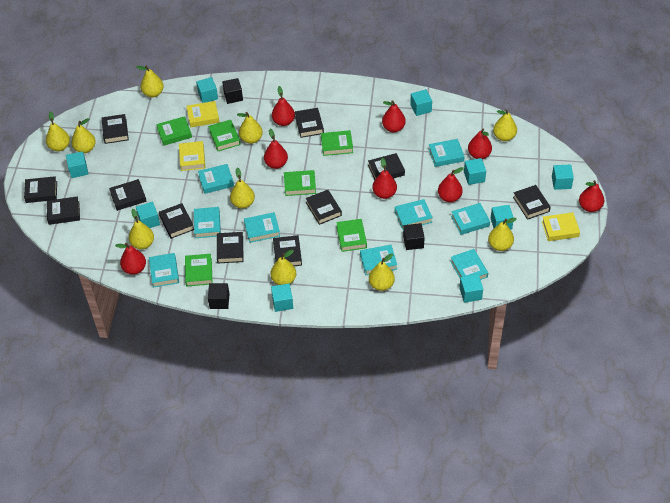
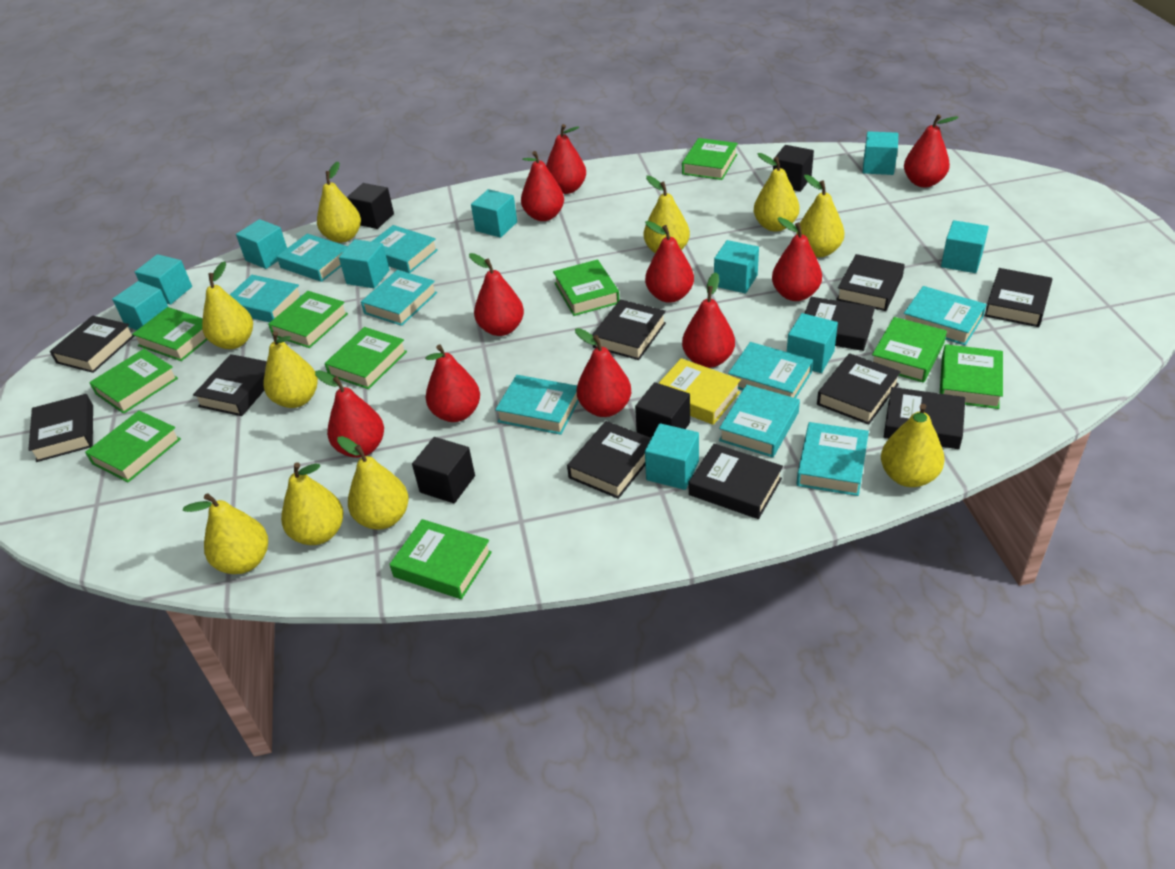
black cube: 3 -> 4
green book: 6 -> 10
red pear: 8 -> 10
turquoise cube: 9 -> 10
yellow book: 3 -> 1

